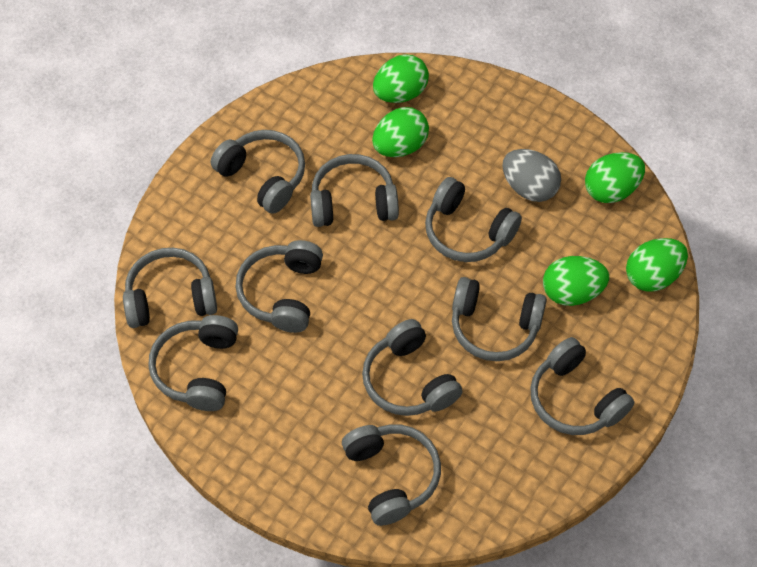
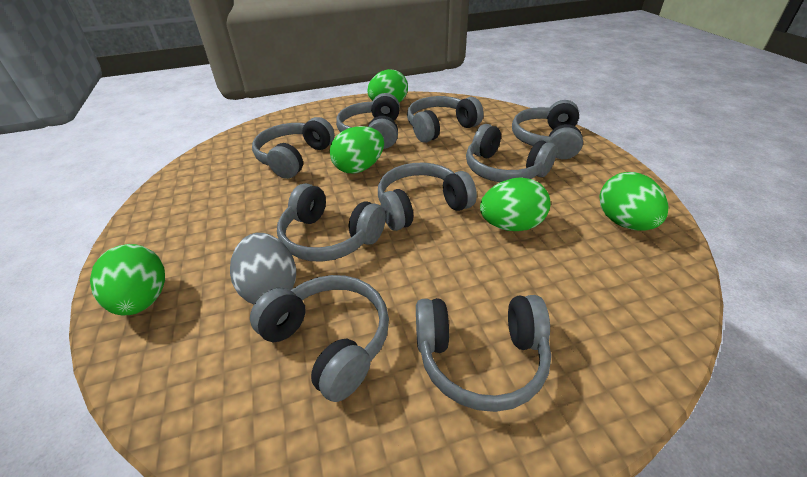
grey headphones: 10 -> 9

